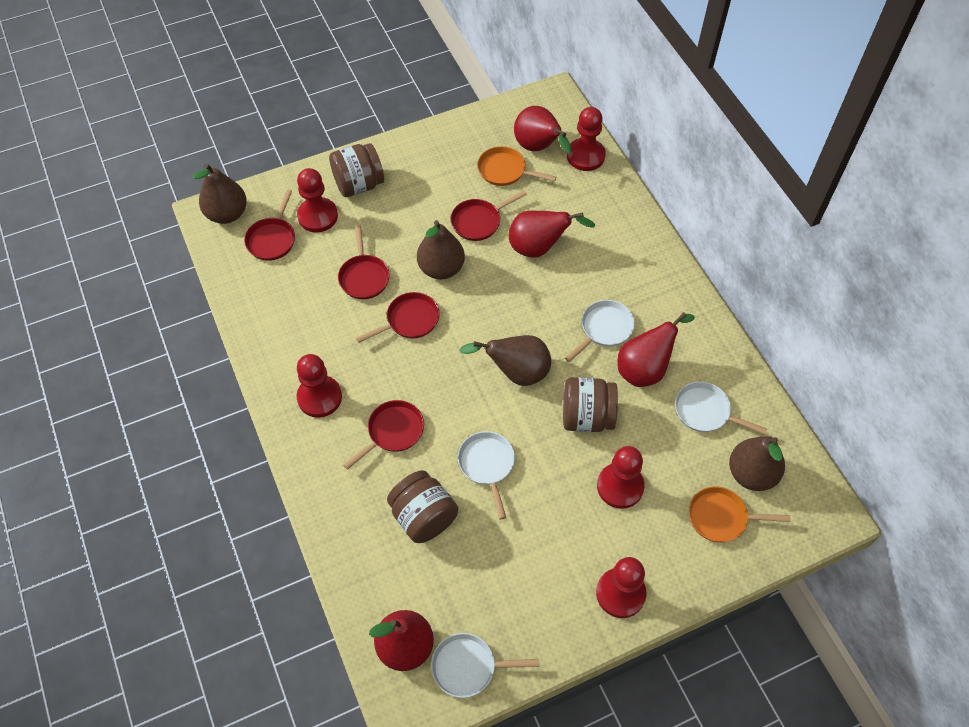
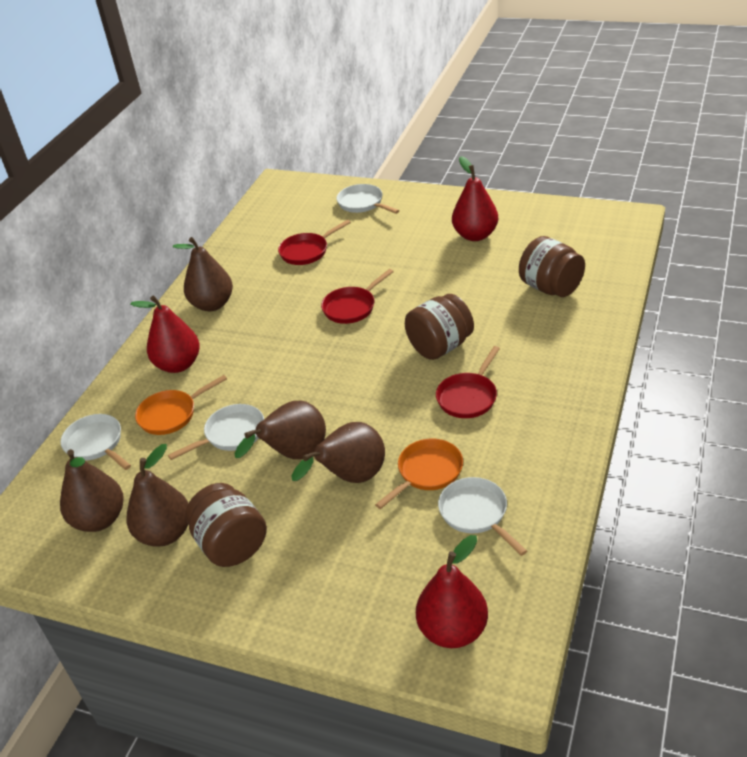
brown pear: 4 -> 5
red pan: 5 -> 3
red pawn: 5 -> 0
red pear: 4 -> 3

